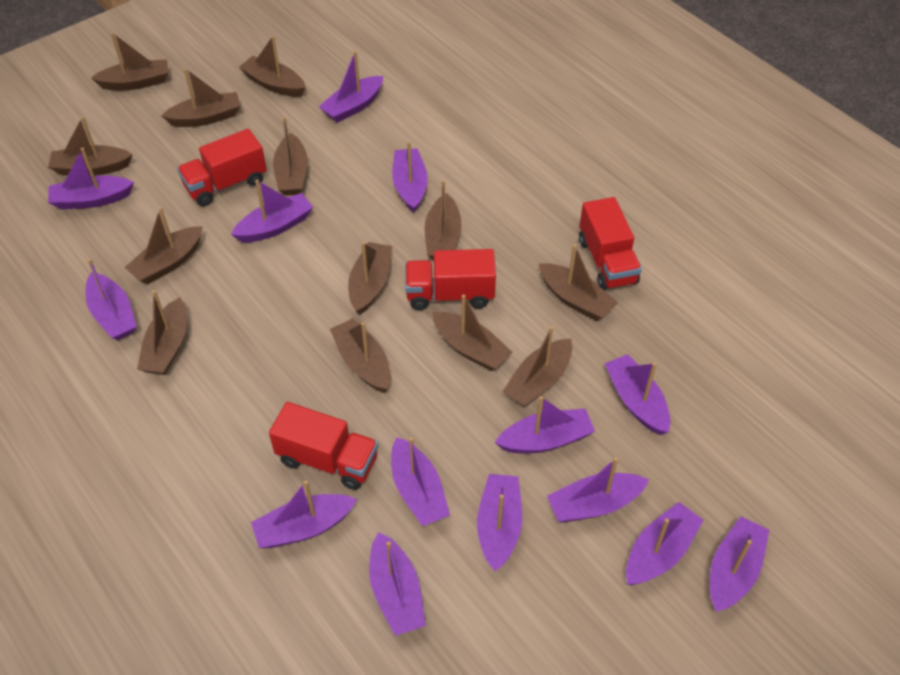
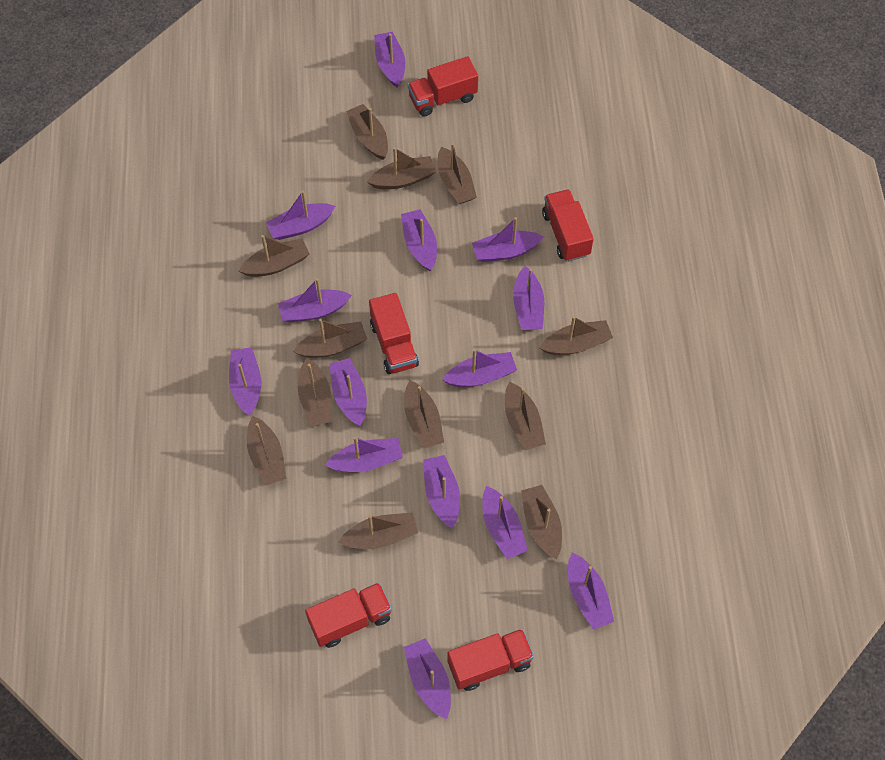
brown boat: 13 -> 12
red truck: 4 -> 5

